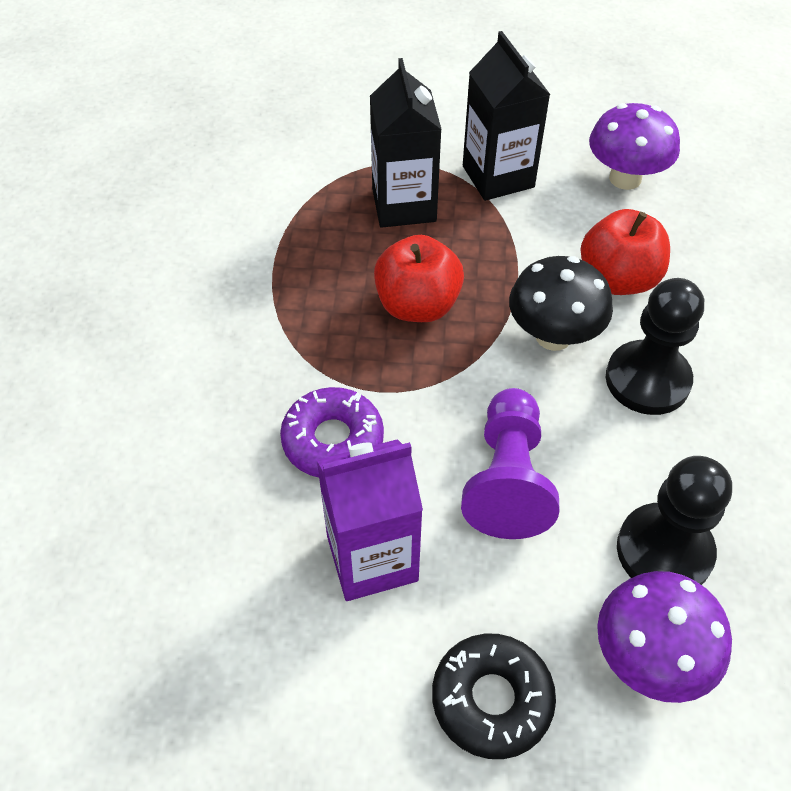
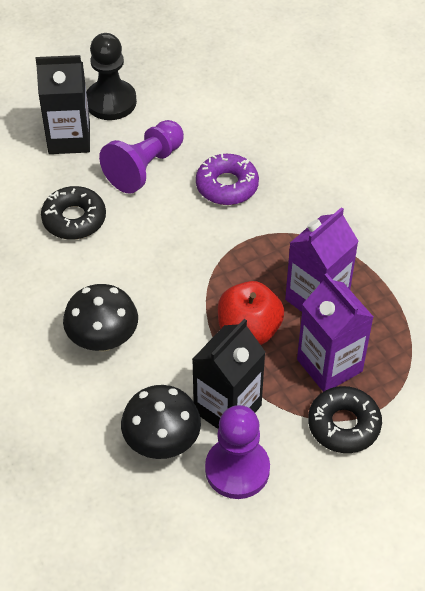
black donut: 1 -> 2
black mushroom: 1 -> 2
black pawn: 2 -> 1
purple carton: 1 -> 2
purple mushroom: 2 -> 0
purple pawn: 1 -> 2
red apple: 2 -> 1

